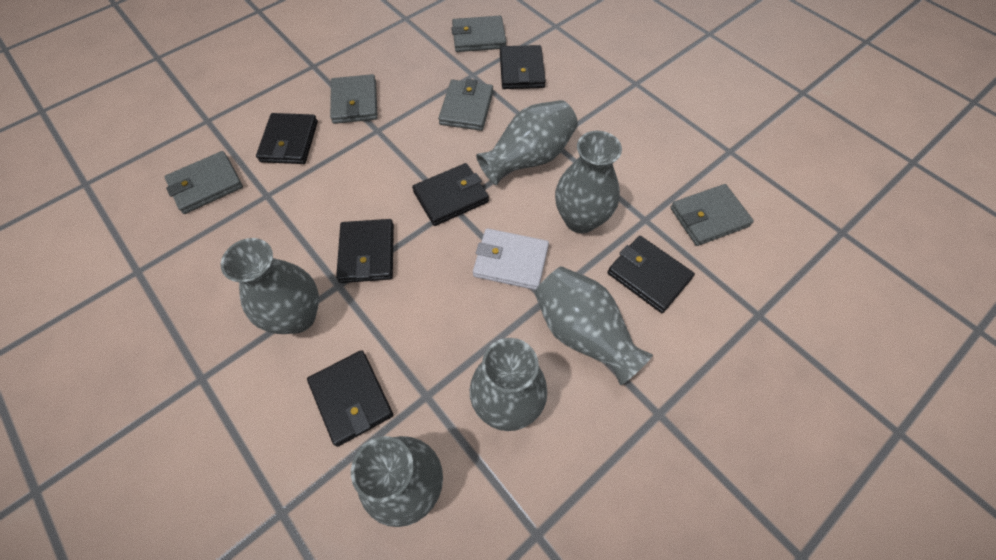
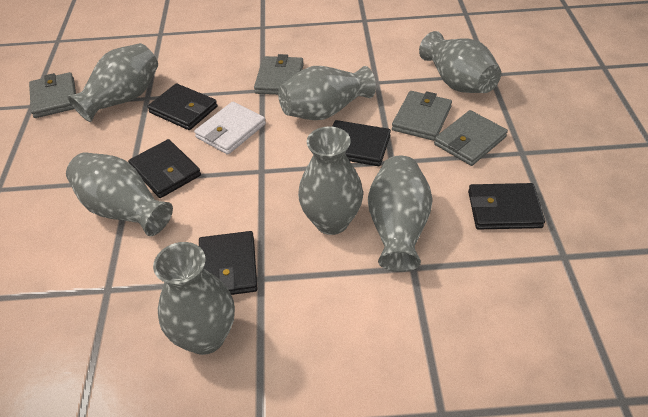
black wallet: 6 -> 5
grey vase: 6 -> 7
grey wallet: 5 -> 4

